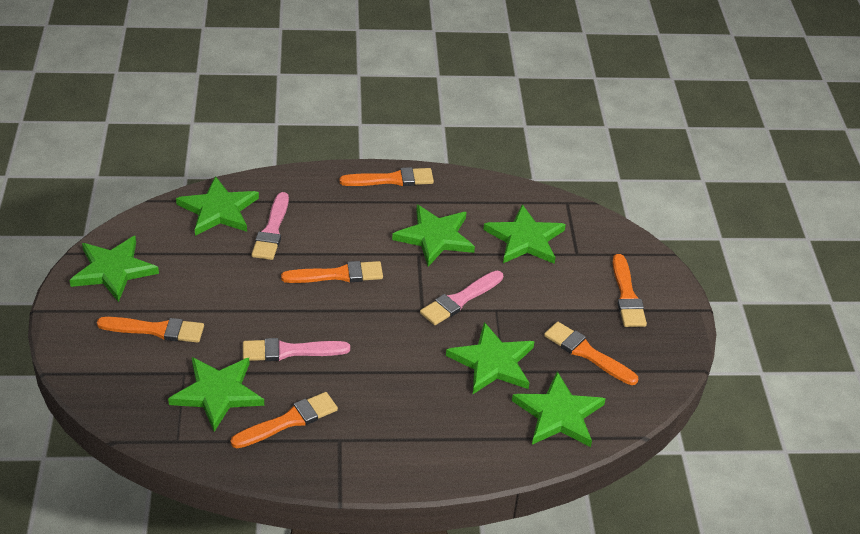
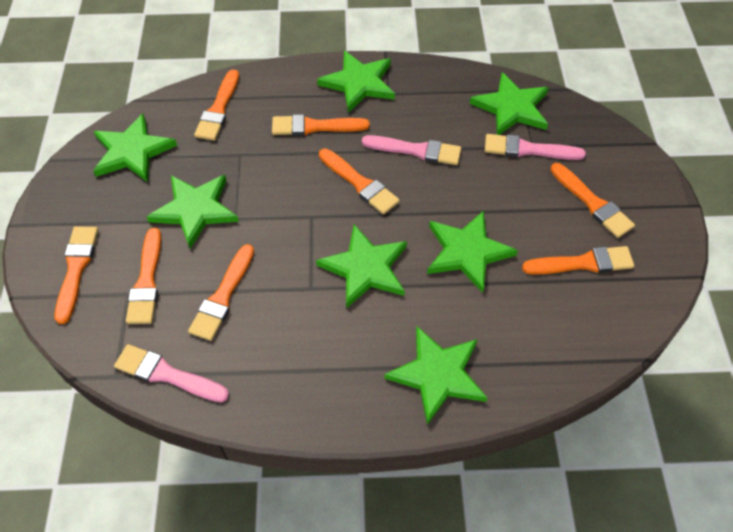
orange brush: 6 -> 8

